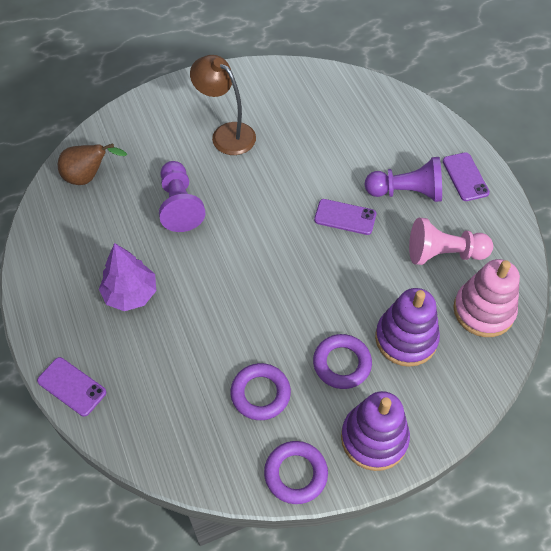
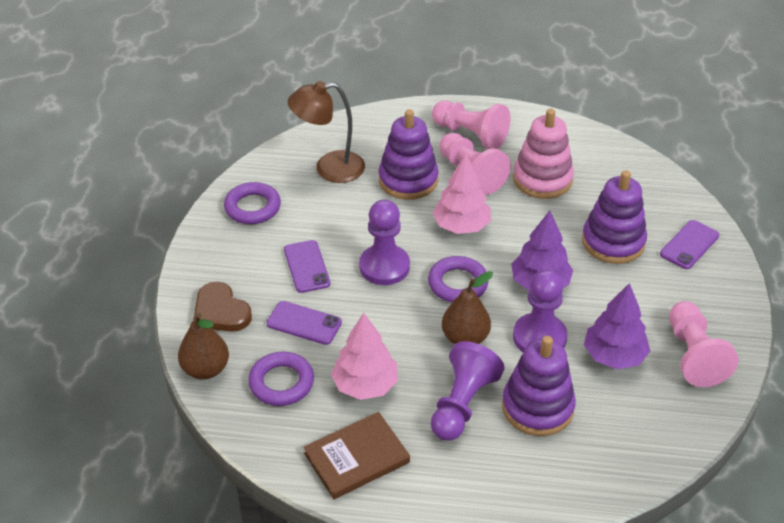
brown book: 0 -> 1
brown heart: 0 -> 1
brown pear: 1 -> 2
pink pawn: 1 -> 3
pink tree: 0 -> 2
purple pawn: 2 -> 3
purple stacking toy: 2 -> 3
purple tree: 1 -> 2

